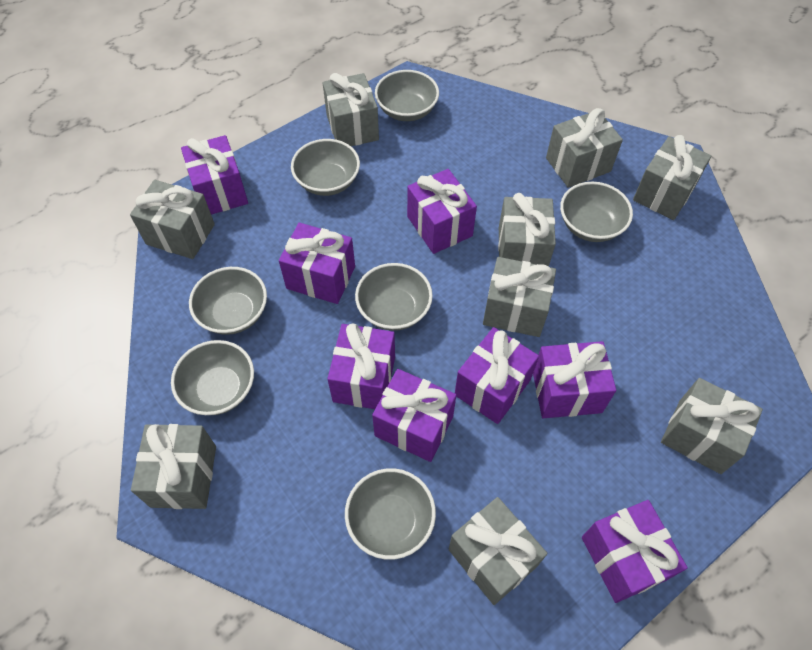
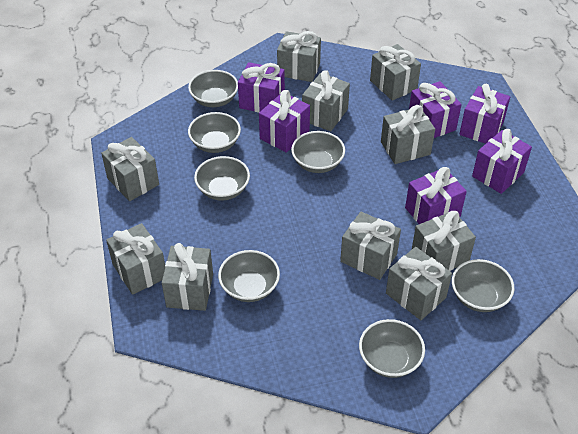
grey gift: 9 -> 10
purple gift: 8 -> 6

